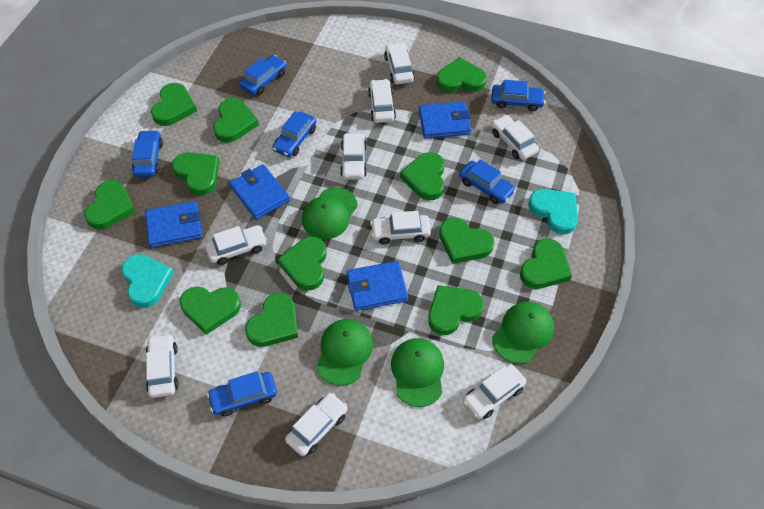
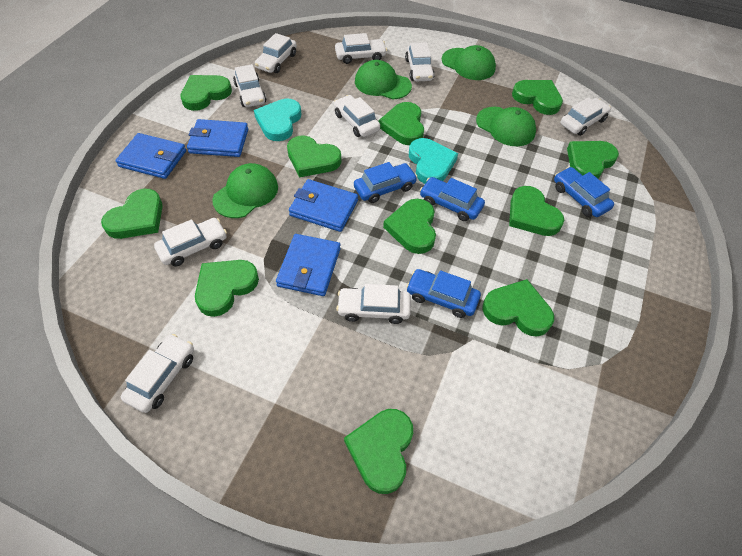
blue car: 6 -> 4
green heart: 12 -> 11

